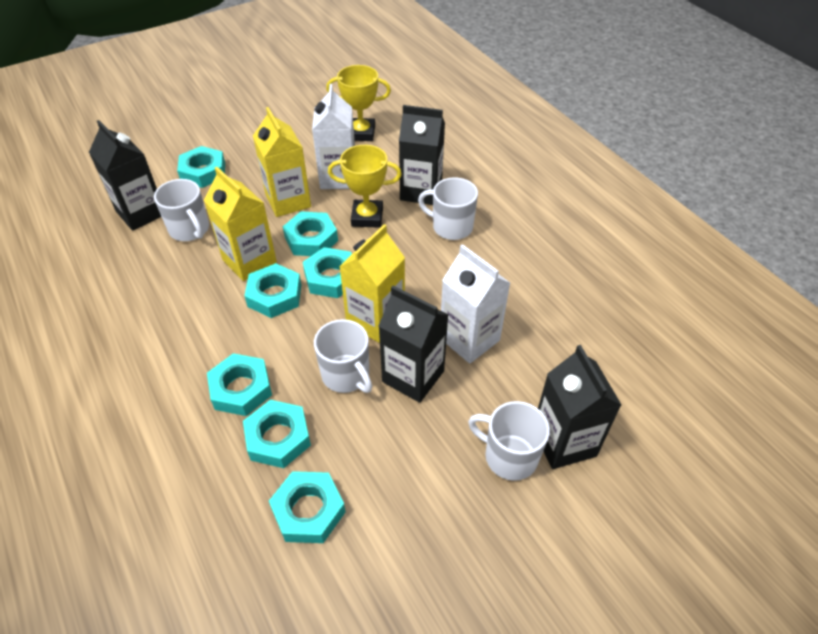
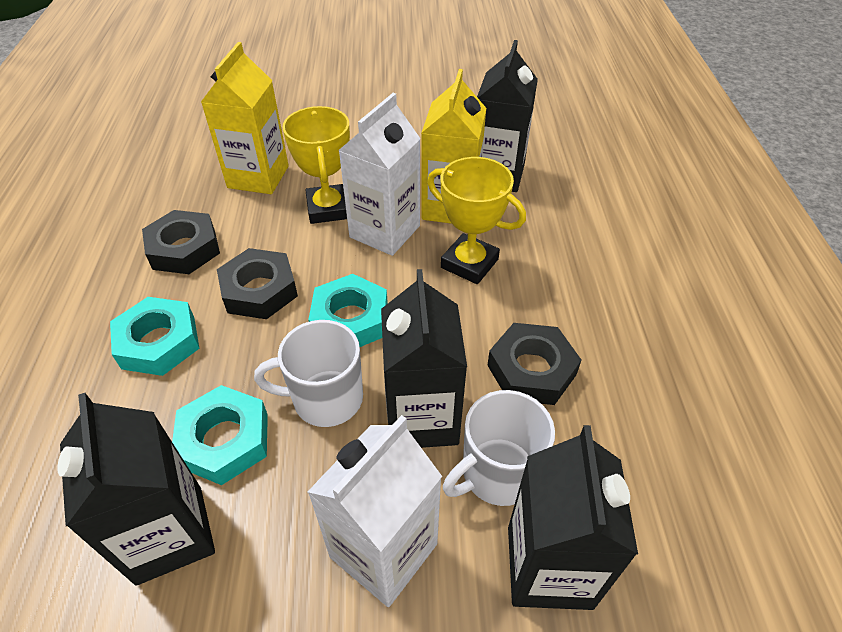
black nut: 0 -> 3
turquoise nut: 7 -> 3
white mug: 4 -> 2
yellow carton: 3 -> 2

